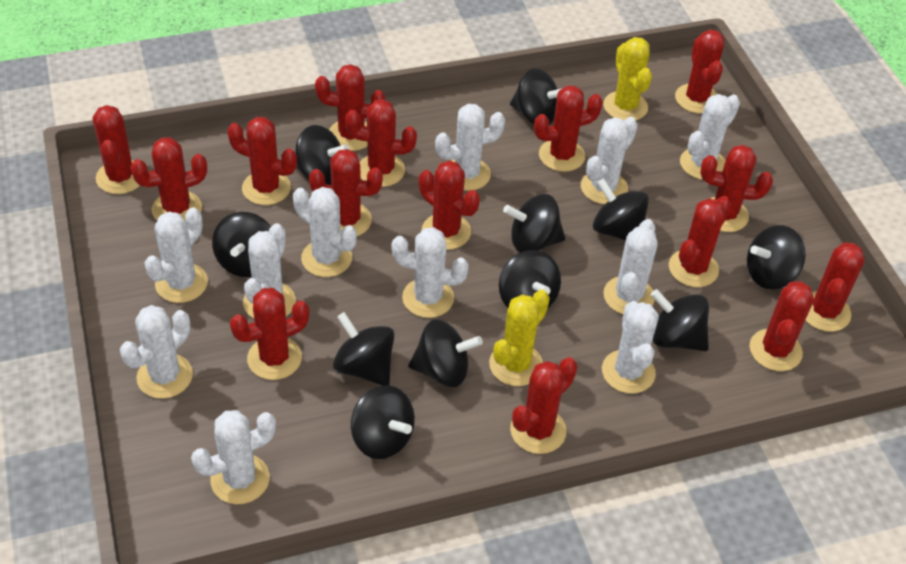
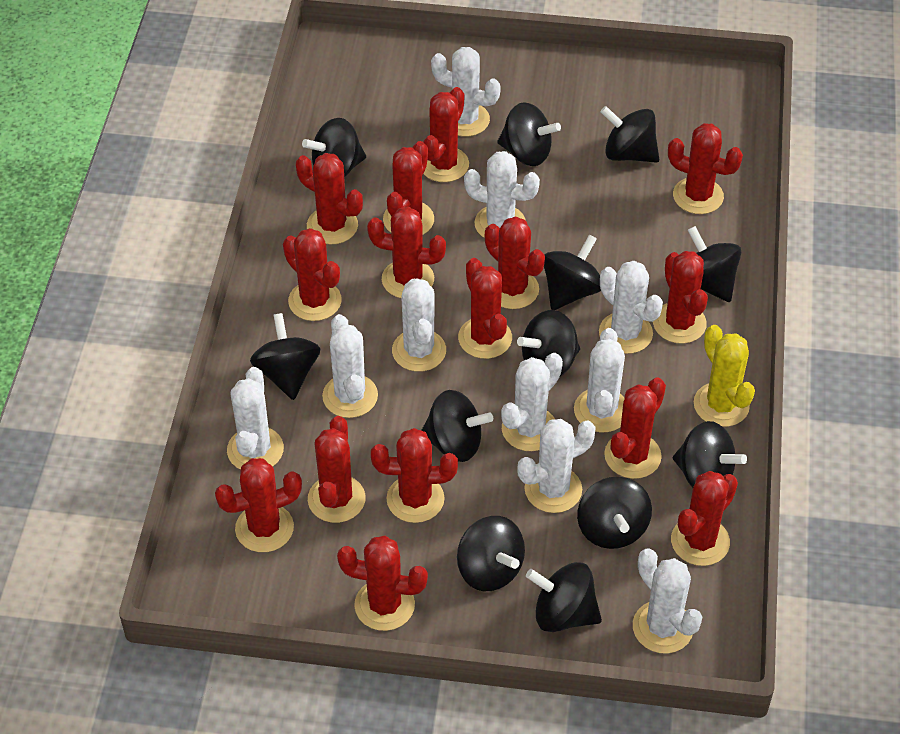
black spinning top: 11 -> 12
white cactus: 11 -> 10
yellow cactus: 2 -> 1

